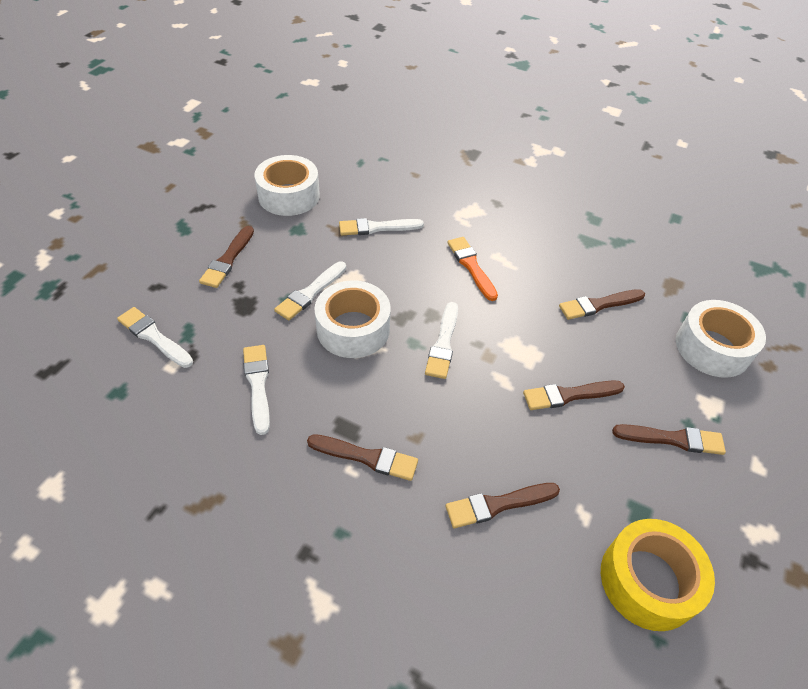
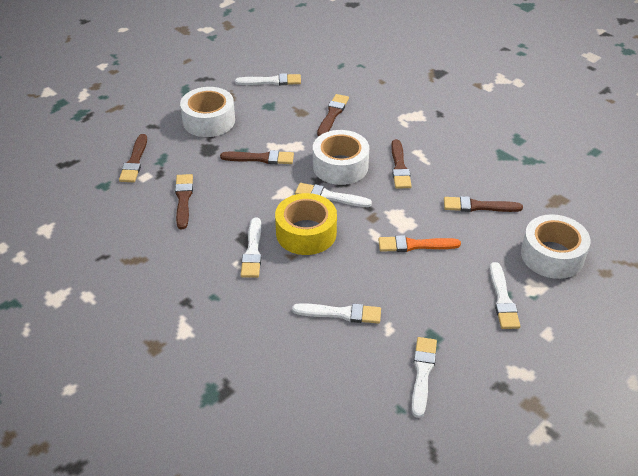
white brush: 5 -> 6

